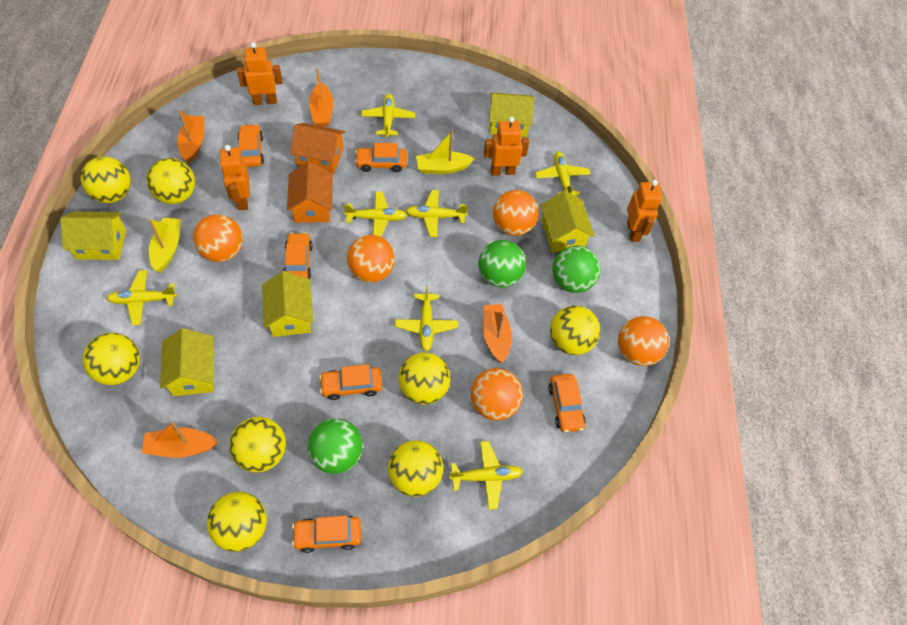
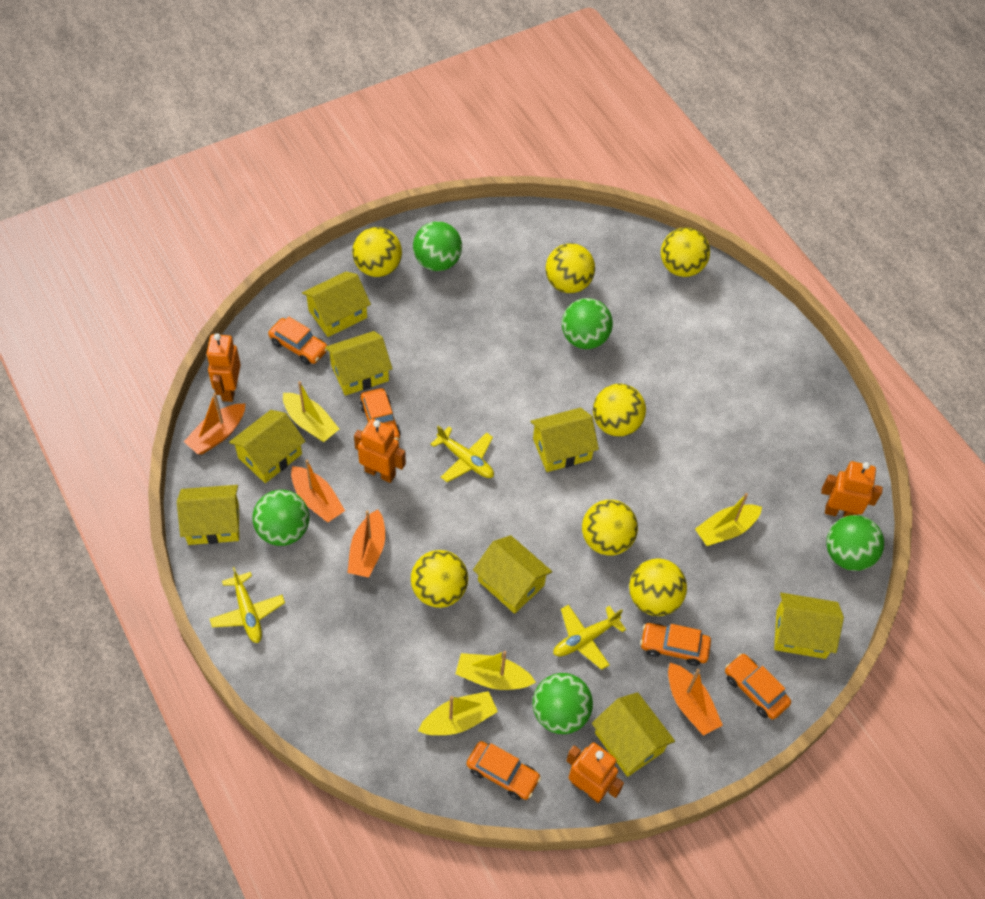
green ball: 3 -> 5
orange ball: 5 -> 0
orange car: 6 -> 5
orange house: 2 -> 0
yellow ball: 8 -> 7
yellow boat: 2 -> 4
yellow house: 5 -> 8
yellow plane: 7 -> 3

